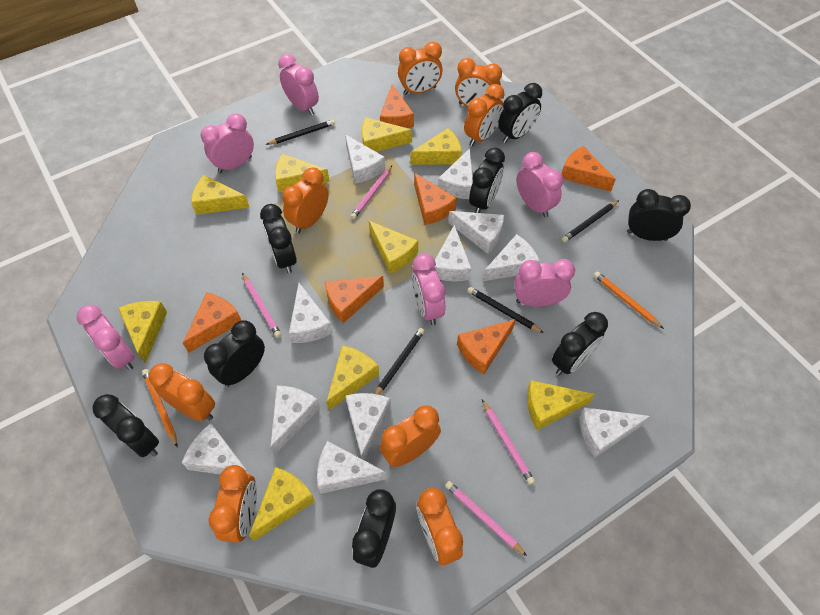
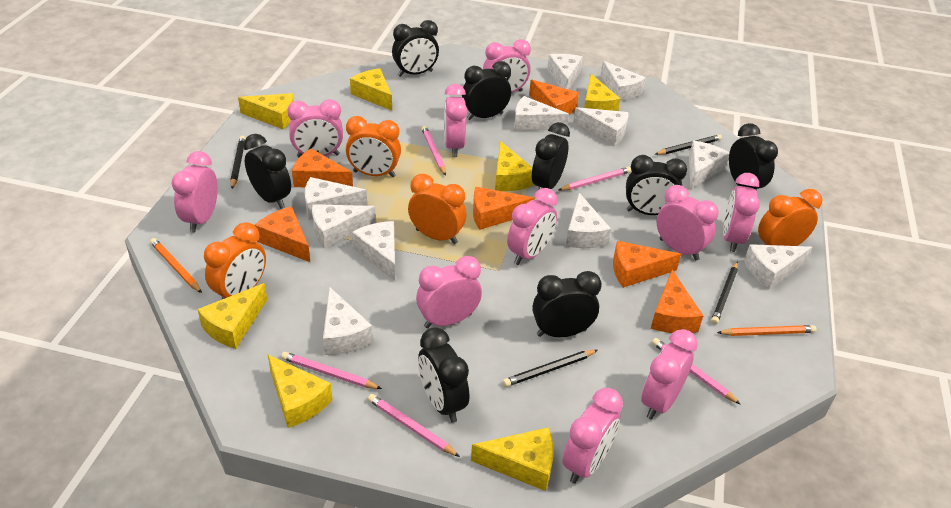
orange clock: 8 -> 4
pink clock: 6 -> 10
pink pencil: 4 -> 5
yellow cheese: 9 -> 7

